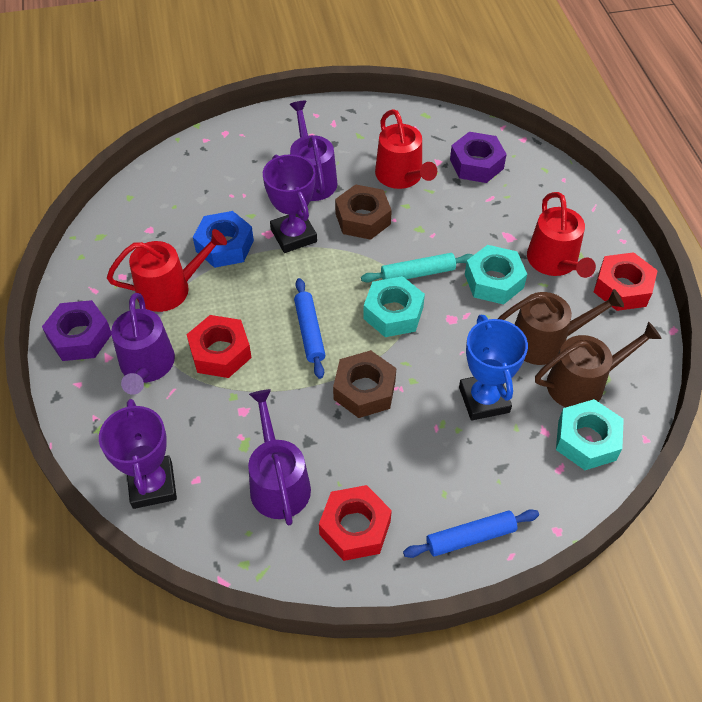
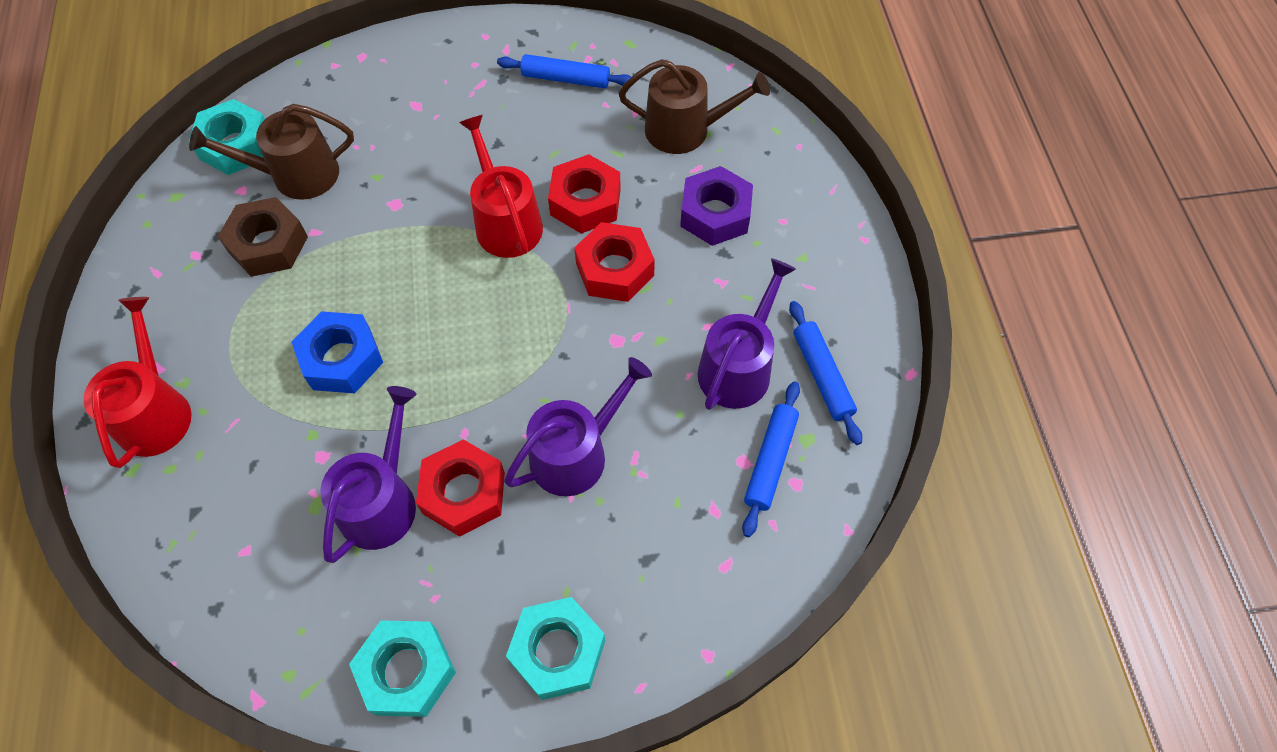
blue rolling pin: 2 -> 3
blue trophy: 1 -> 0
brown nut: 2 -> 1
purple nut: 2 -> 1
purple trophy: 2 -> 0
red watering can: 3 -> 2
turquoise rolling pin: 1 -> 0

